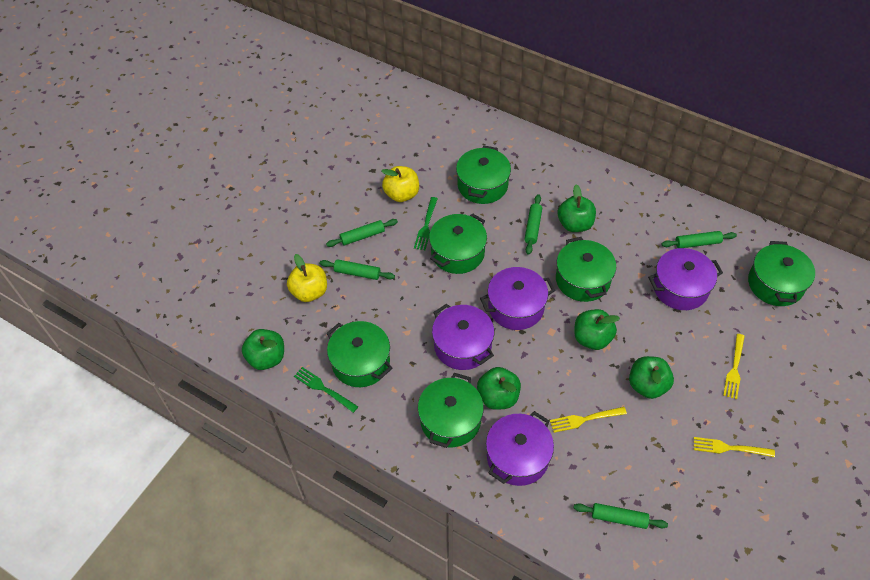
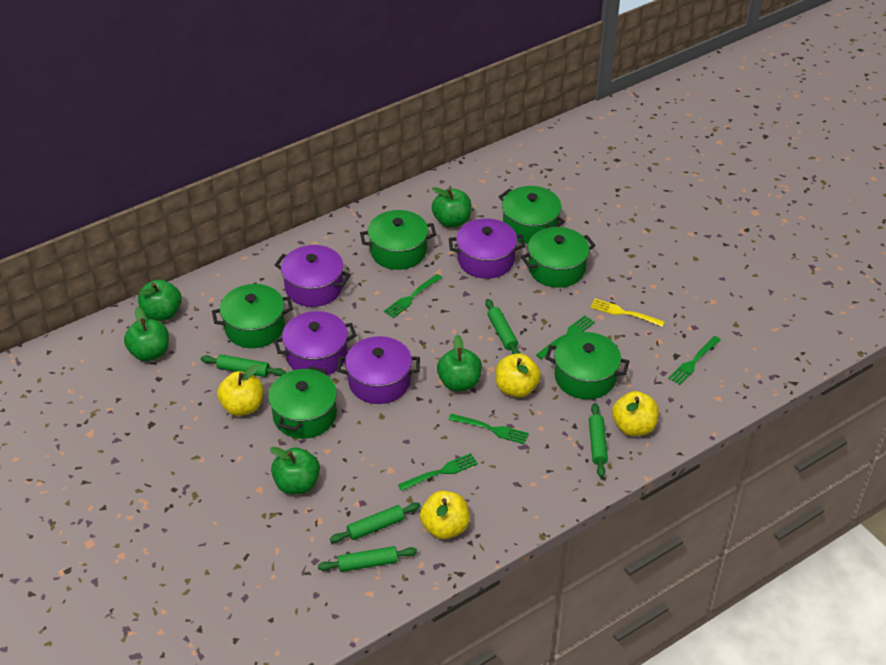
green fork: 2 -> 5
yellow apple: 2 -> 4
yellow fork: 3 -> 1

